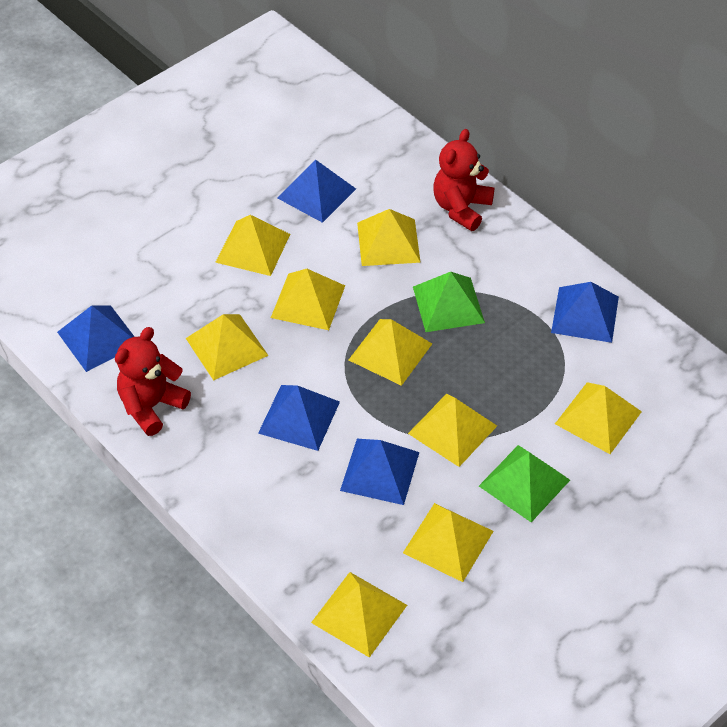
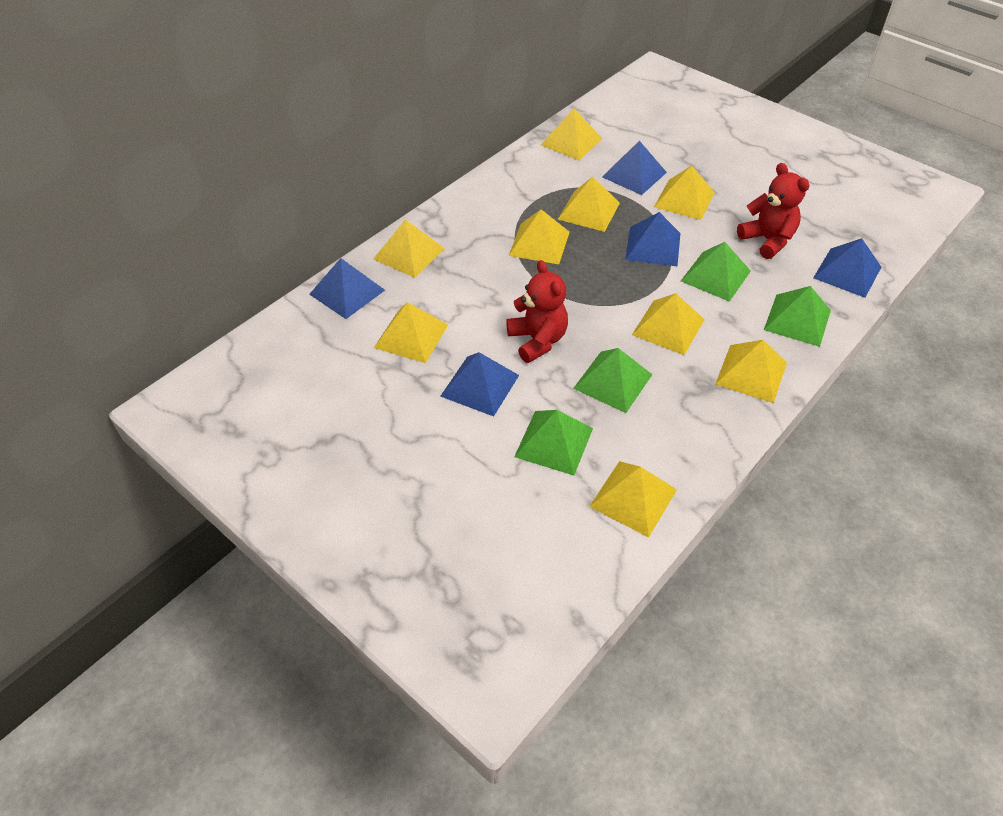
green pyramid: 2 -> 4

